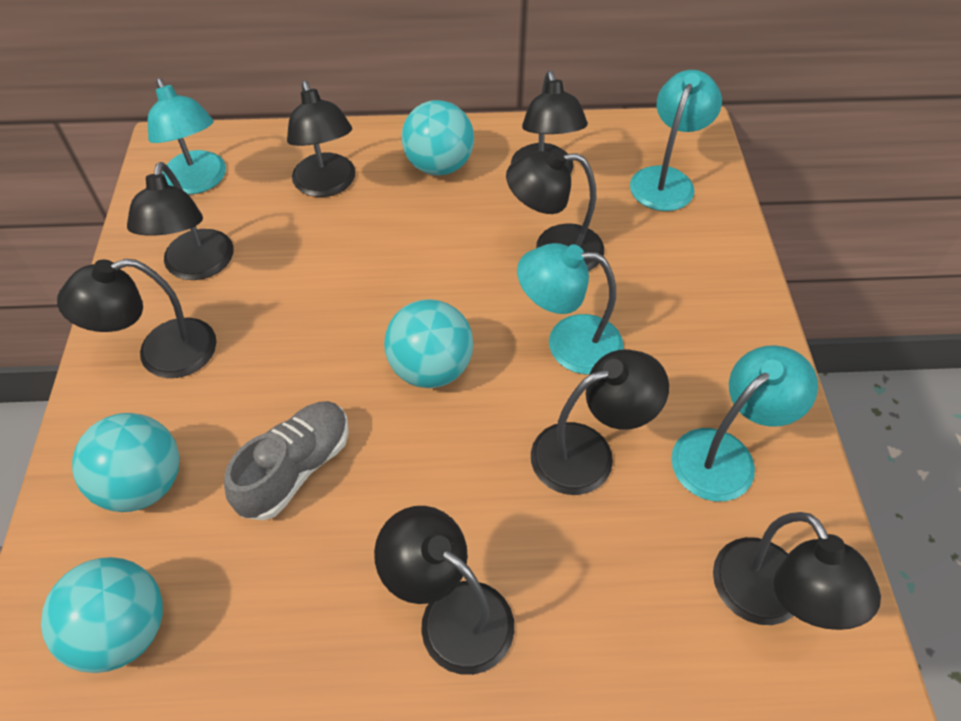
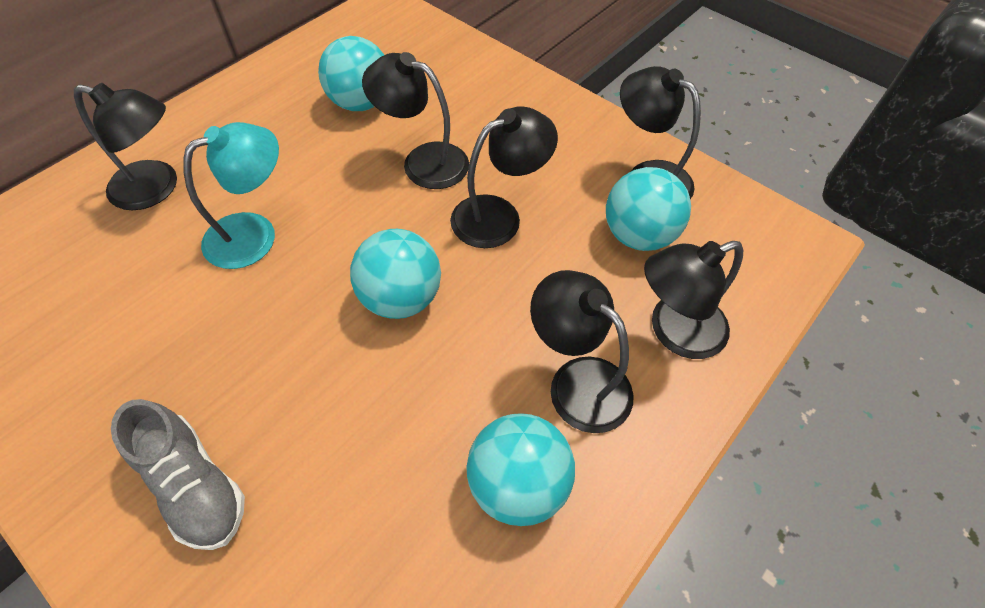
black lamp: 8 -> 6
turquoise lamp: 4 -> 1

